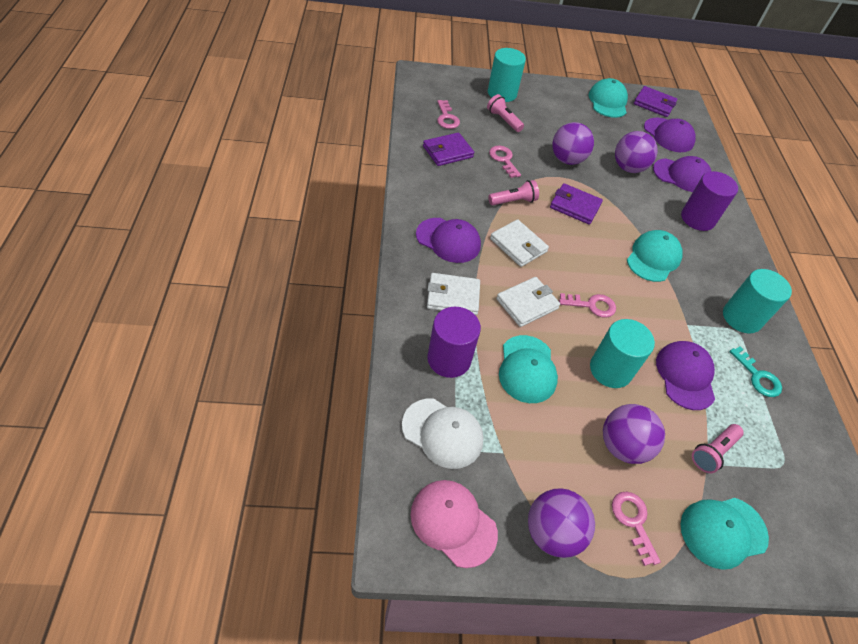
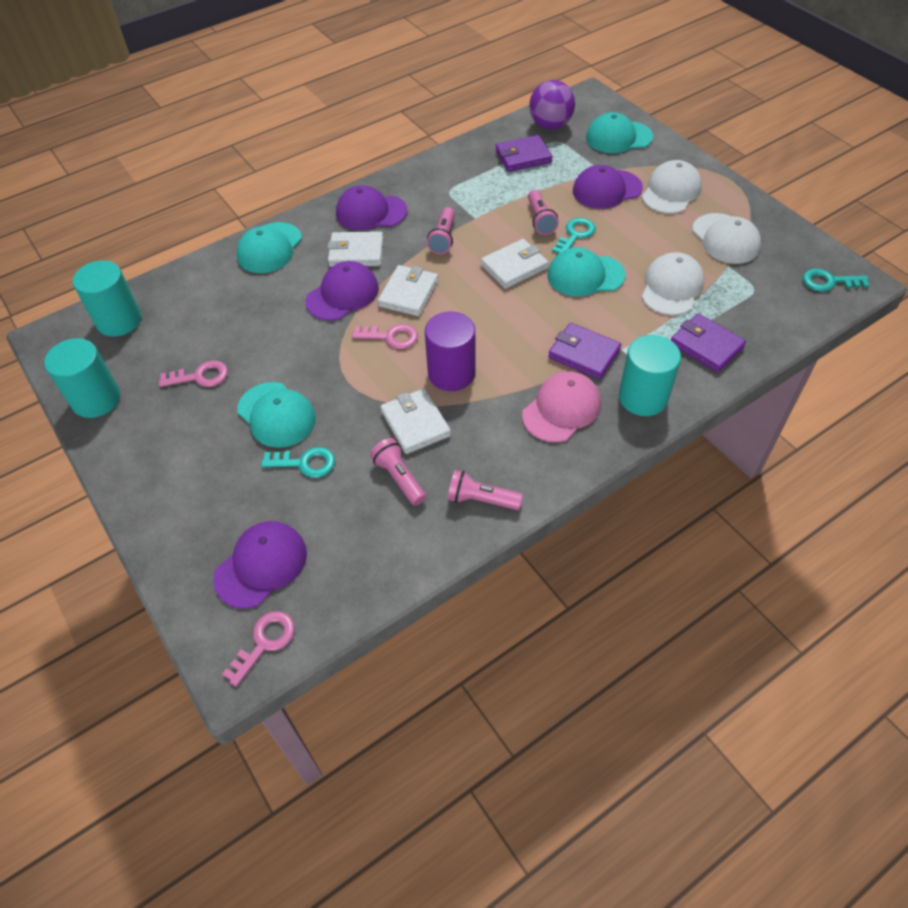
pink flashlight: 3 -> 4
pink key: 4 -> 3
purple ball: 4 -> 1
purple cylinder: 2 -> 1
turquoise key: 1 -> 3
white cap: 1 -> 3
white wallet: 3 -> 4

